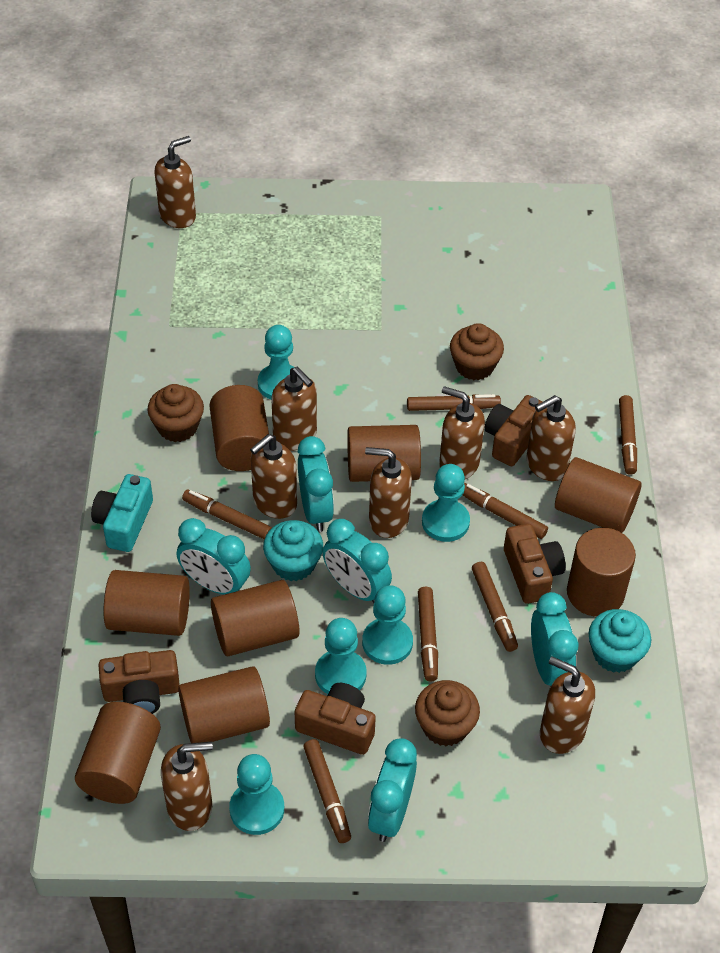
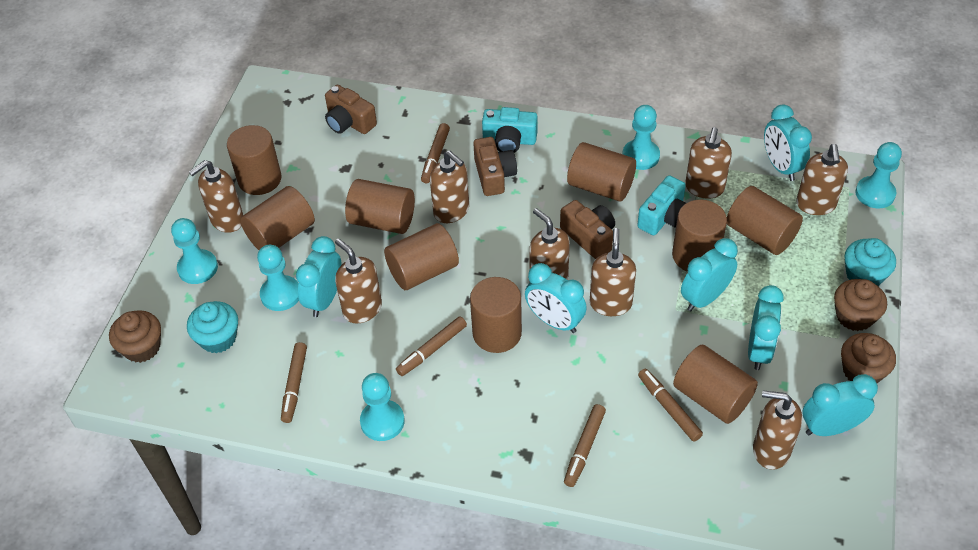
brown camera: 4 -> 3
brown cylinder: 8 -> 9
brown marker: 7 -> 5
turquoise camera: 1 -> 2
turquoise clock: 5 -> 6

